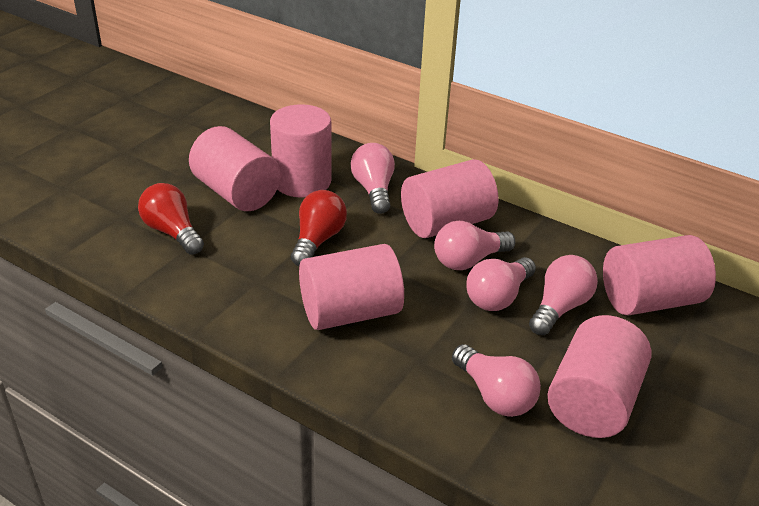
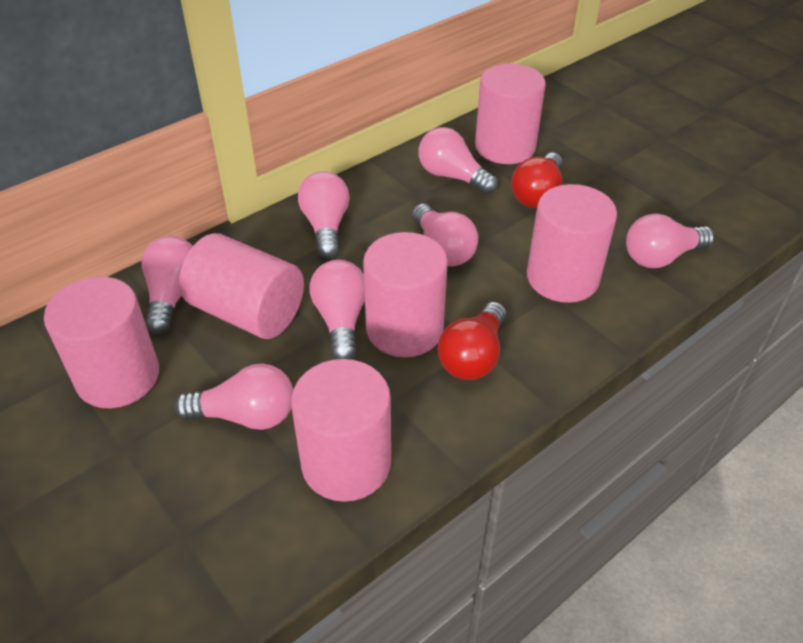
pink light bulb: 5 -> 7

